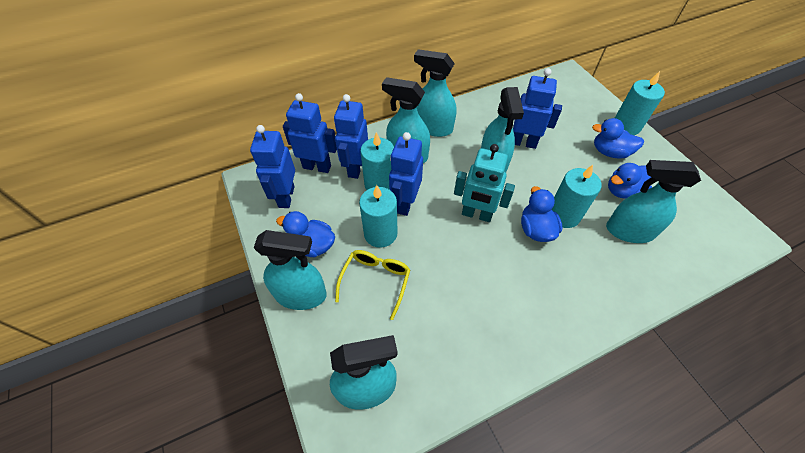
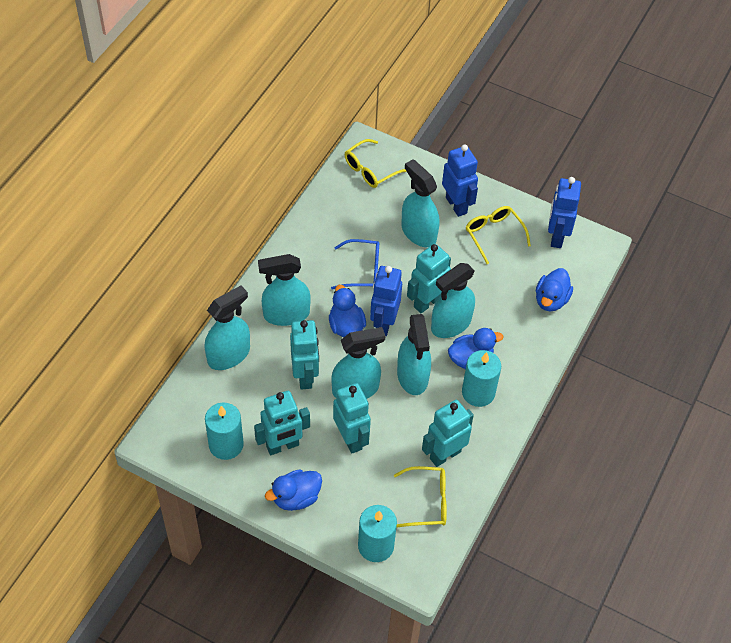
blue glasses: 0 -> 1
blue robot: 5 -> 3
turquoise candle: 4 -> 3
turquoise robot: 1 -> 5
yellow glasses: 1 -> 3

